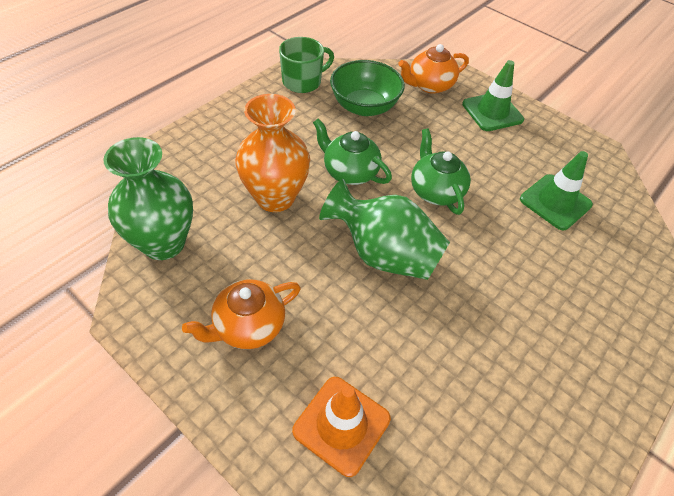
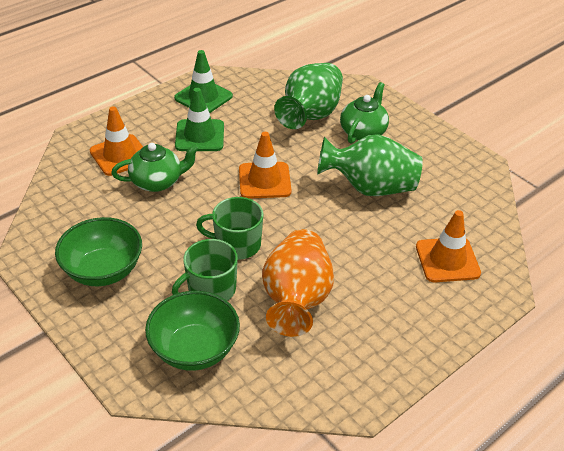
green bowl: 1 -> 2
green mug: 1 -> 2
orange teapot: 2 -> 0
orange traffic cone: 1 -> 3

